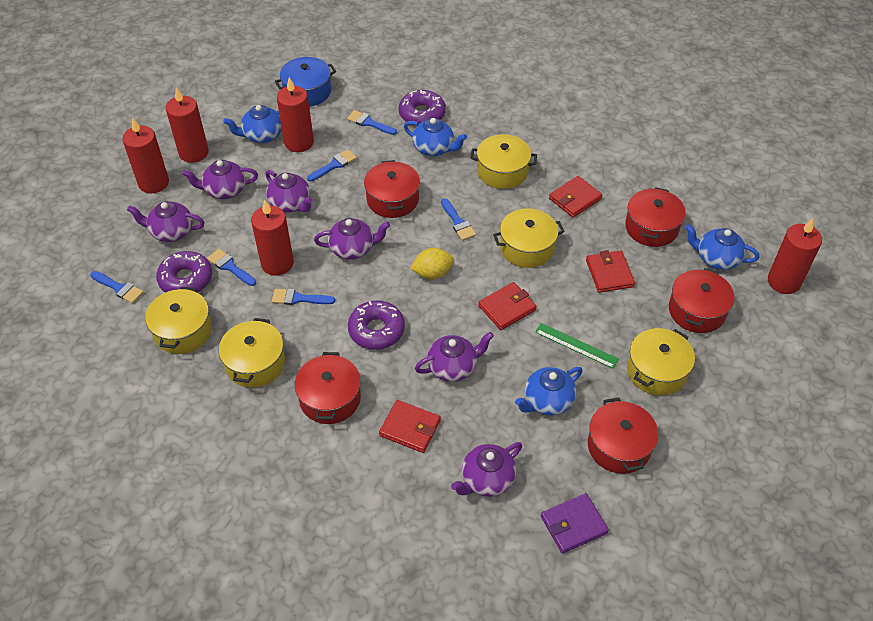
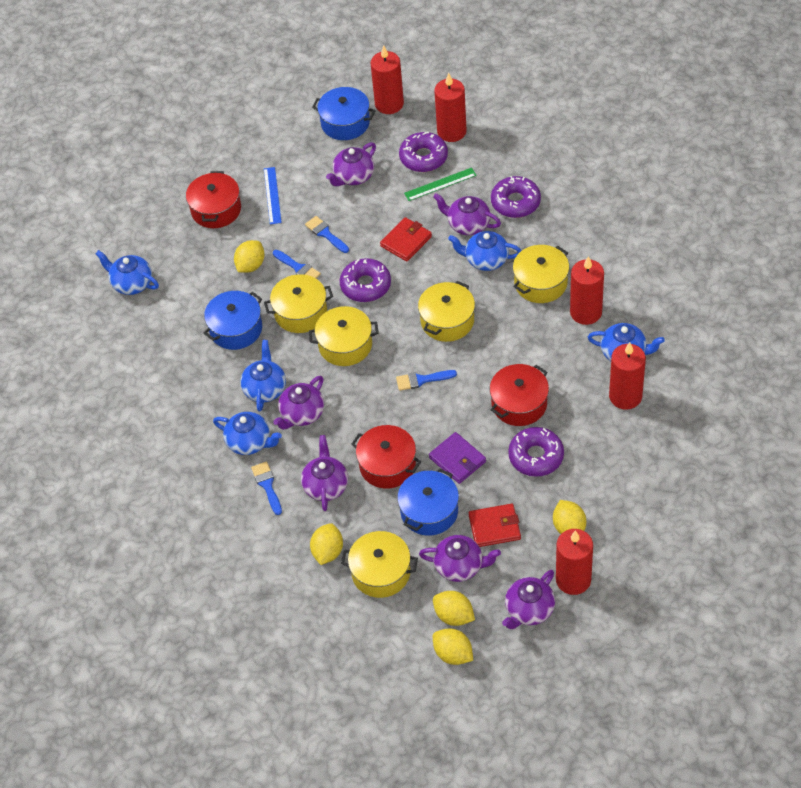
blue brush: 6 -> 4
blue pot: 1 -> 3
blue ruler: 0 -> 1
blue teapot: 4 -> 5
purple donut: 3 -> 4
red pot: 5 -> 3
red wallet: 4 -> 2
yellow lemon: 1 -> 5

